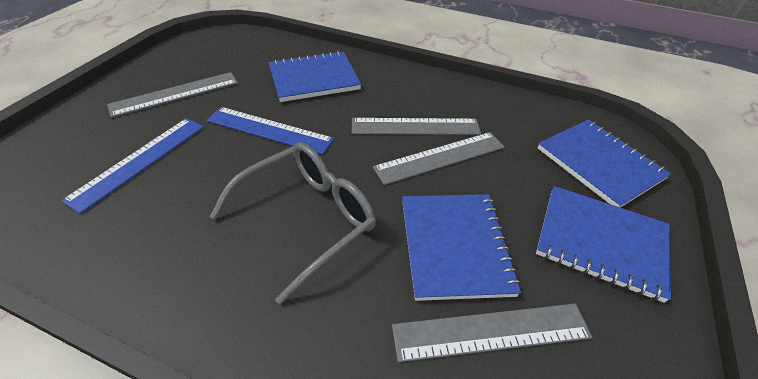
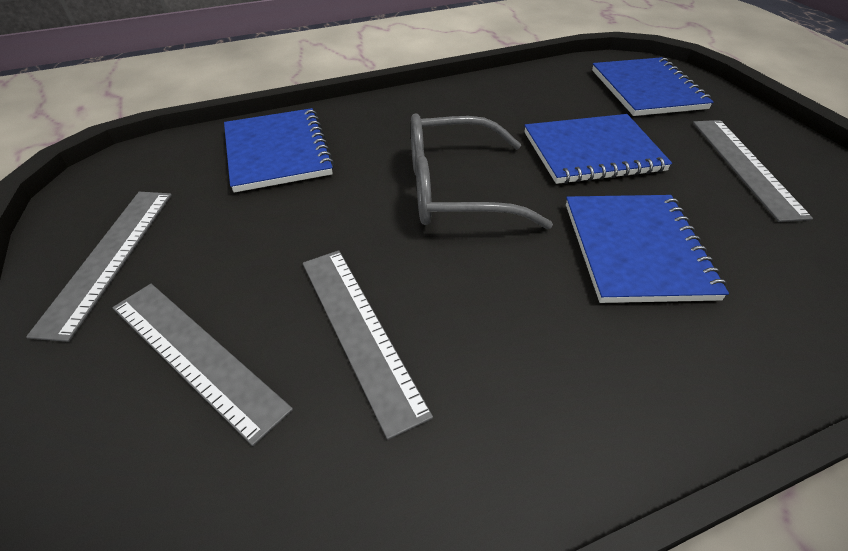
blue ruler: 2 -> 0

